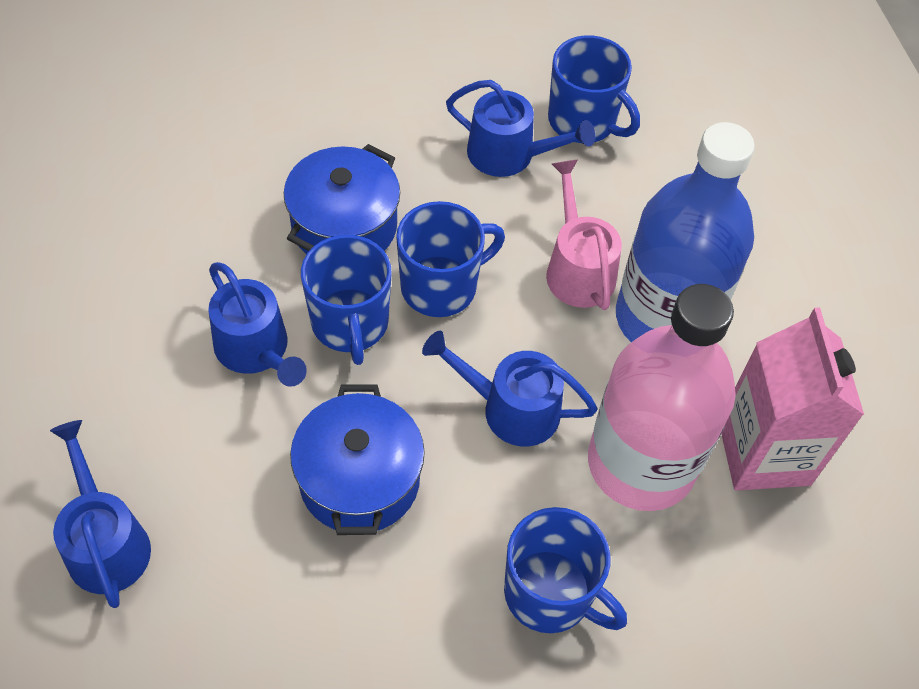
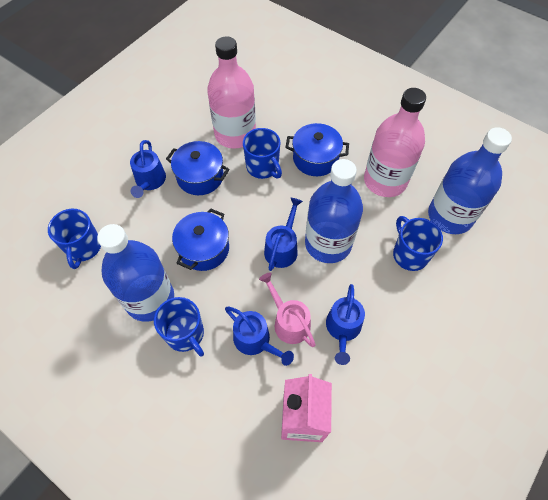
blue bottle: 1 -> 3
blue pot: 2 -> 3
pink bottle: 1 -> 2

